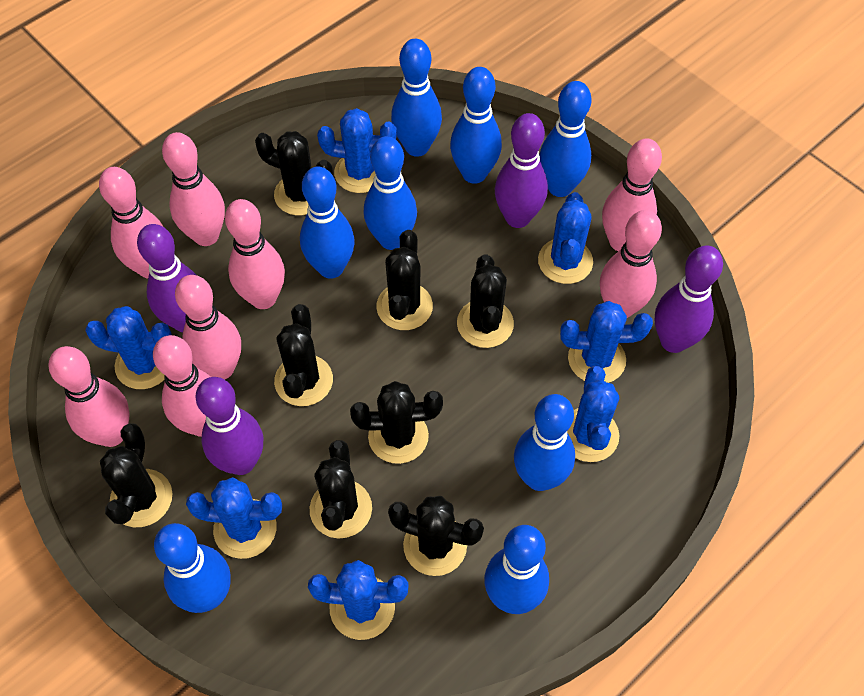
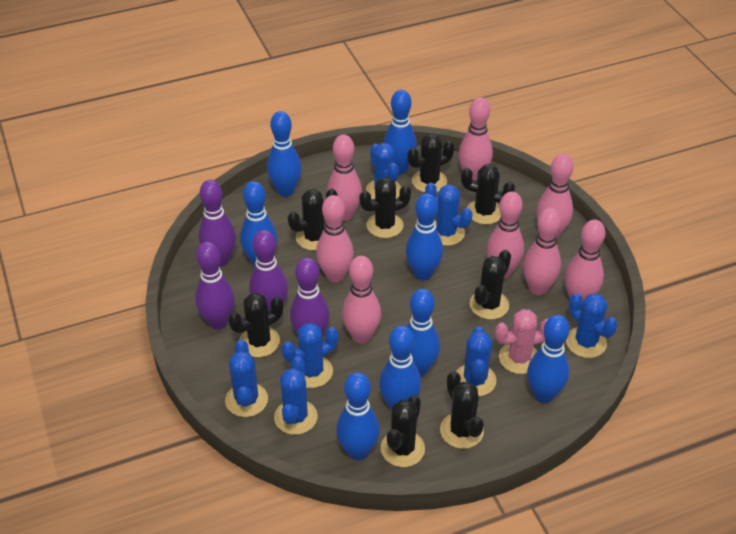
pink cactus: 0 -> 1

